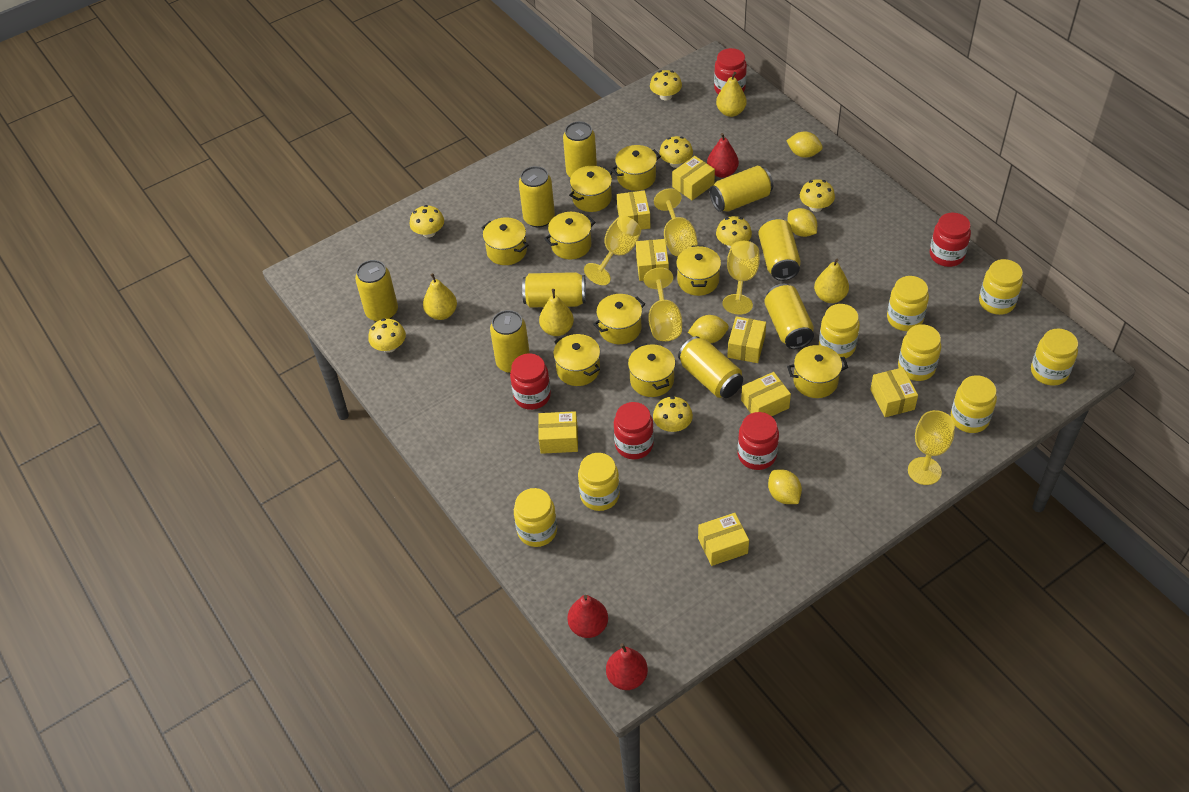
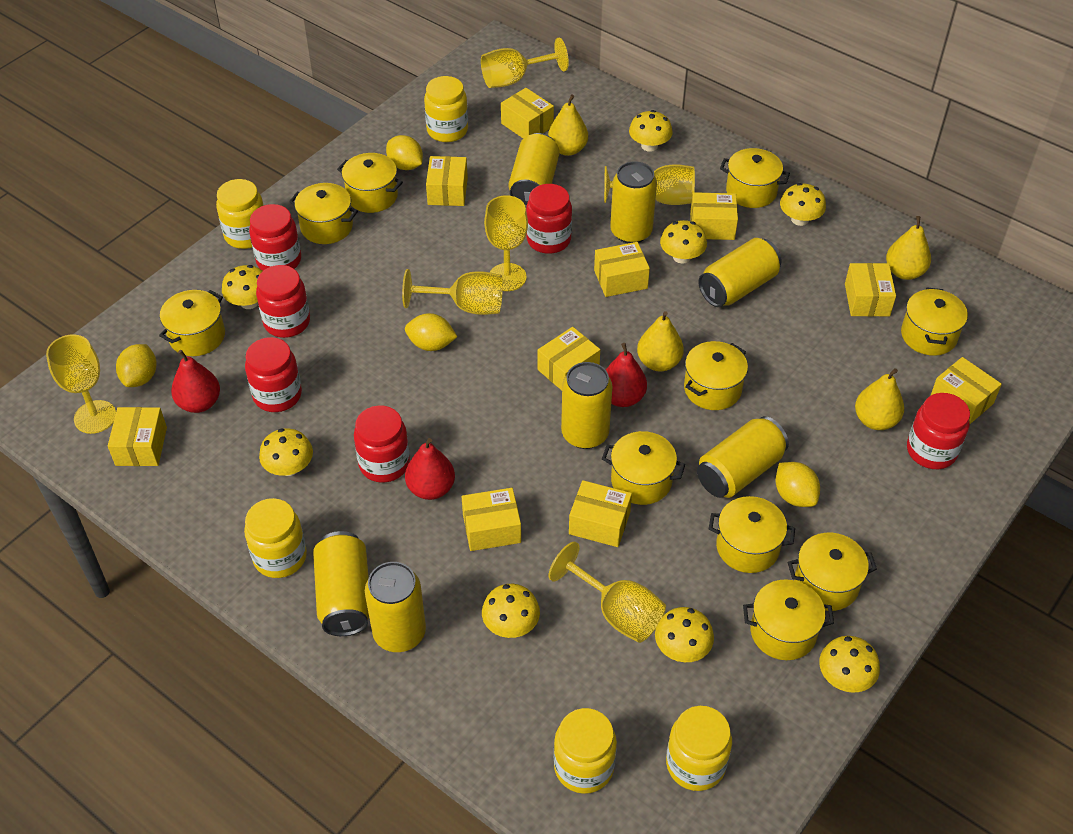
red jar: 5 -> 6
yellow box: 8 -> 10
yellow can: 9 -> 7
yellow goblet: 5 -> 6
yellow jar: 8 -> 5
yellow mushroom: 7 -> 8
yellow pot: 9 -> 10

